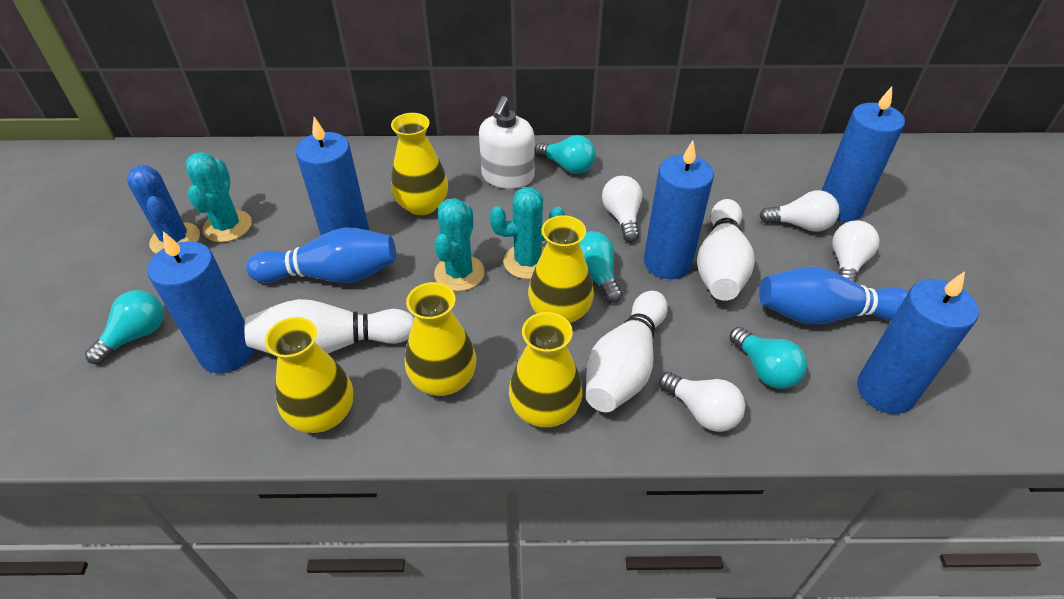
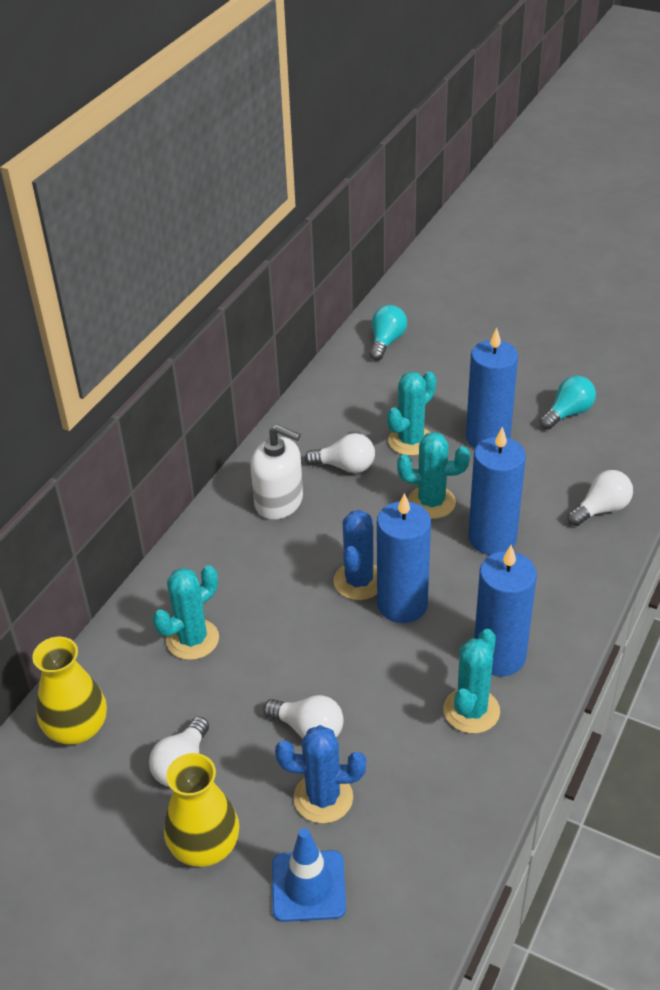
blue bowling pin: 2 -> 0
blue cactus: 1 -> 2
blue candle: 5 -> 4
blue traffic cone: 0 -> 1
turquoise cactus: 3 -> 4
turquoise light bulb: 4 -> 2
white bowling pin: 3 -> 0
yellow vase: 5 -> 2

